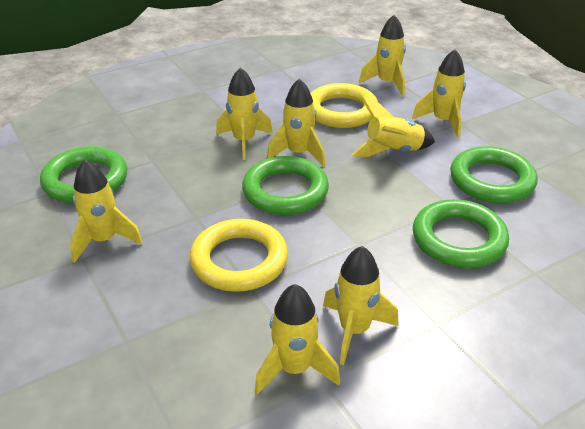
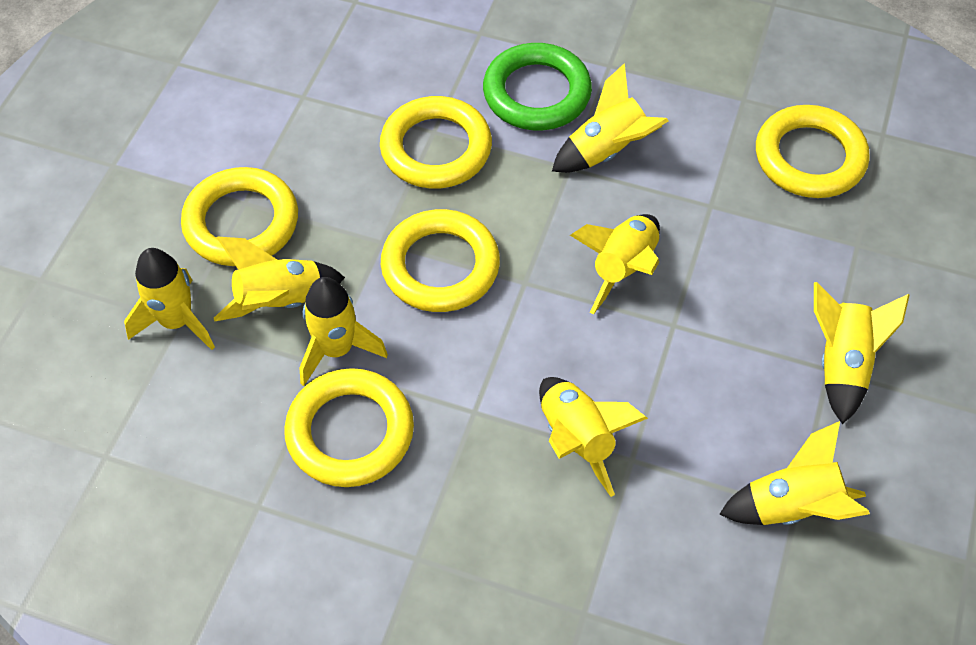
green ring: 4 -> 1
yellow ring: 2 -> 5

